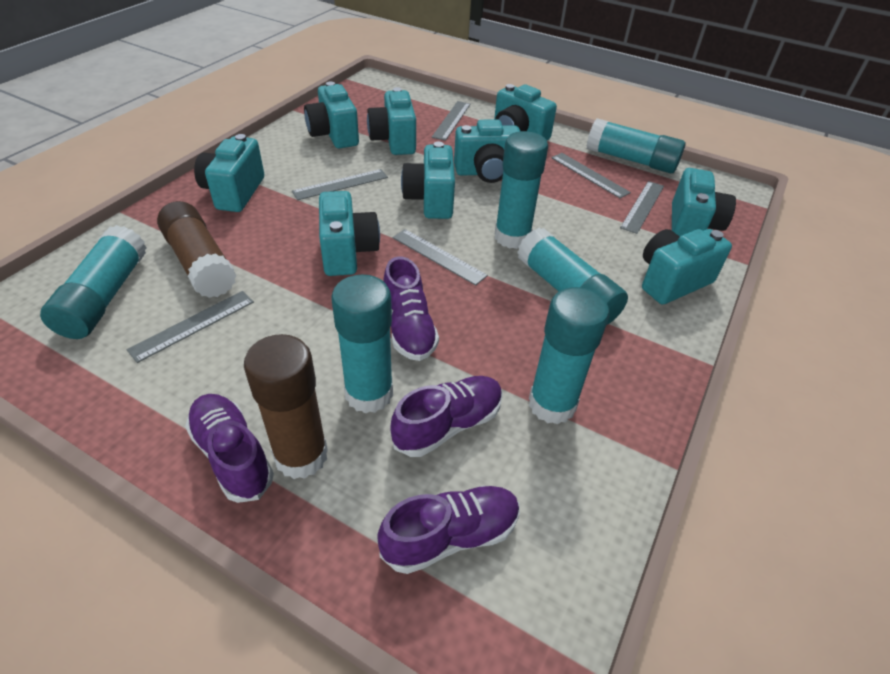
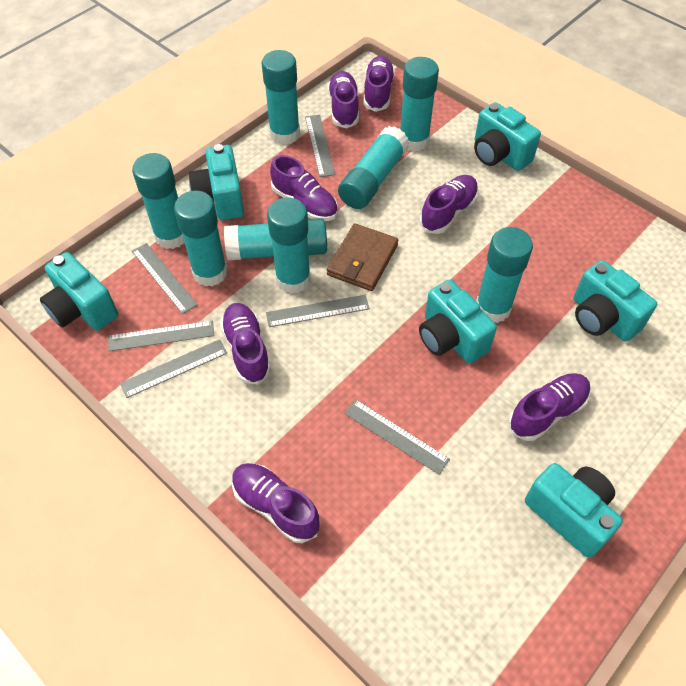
brown glue stick: 2 -> 0
brown wallet: 0 -> 1
purple shoe: 4 -> 7
turquoise camera: 9 -> 6
turquoise glue stick: 6 -> 8

